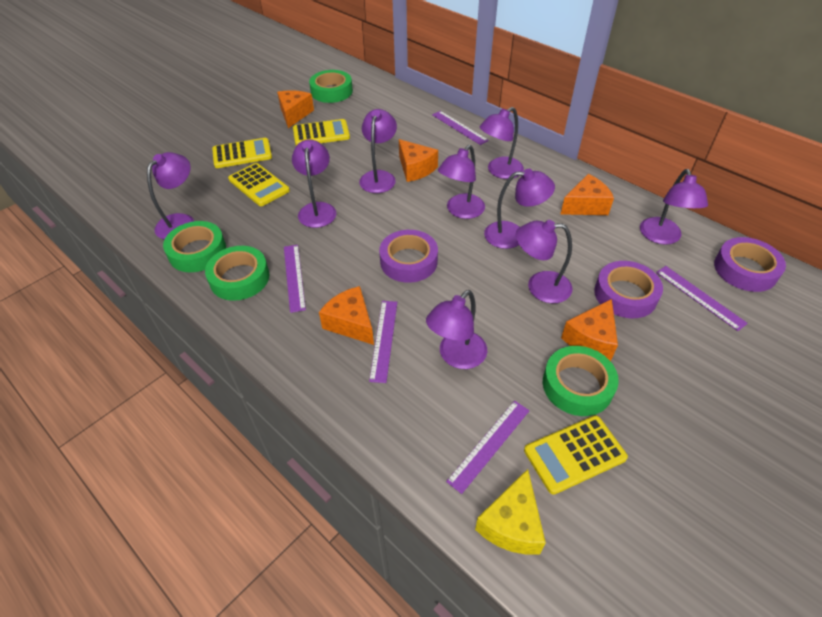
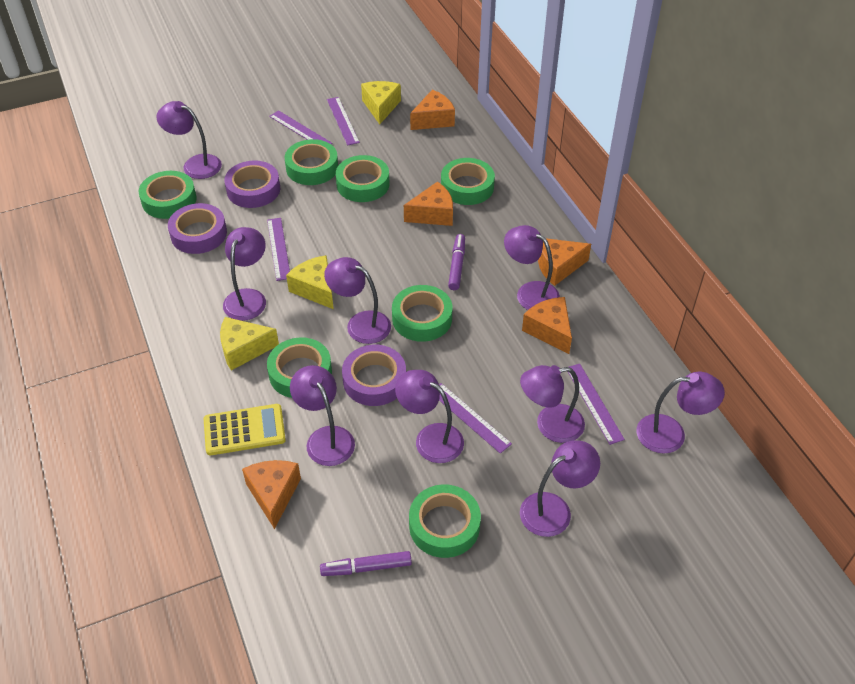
green tape: 4 -> 7
purple marker: 0 -> 2
yellow calculator: 4 -> 1
yellow cheese: 1 -> 3

